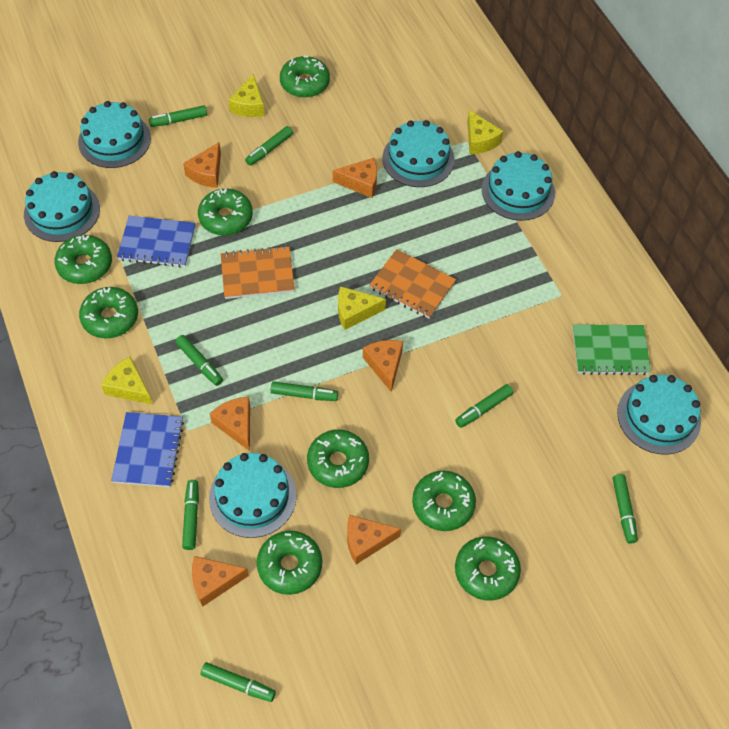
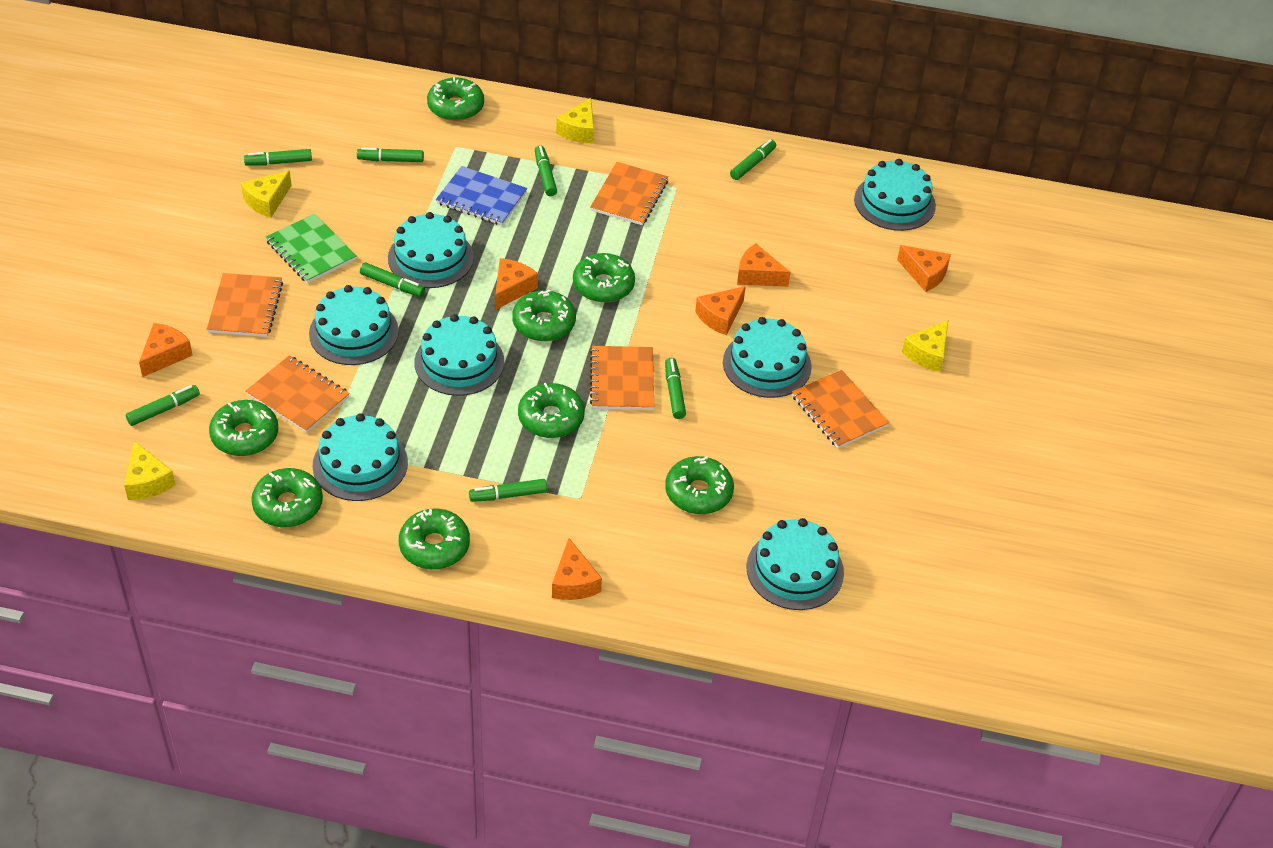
blue notebook: 2 -> 1
orange notebook: 2 -> 5
turquoise cake: 6 -> 7

